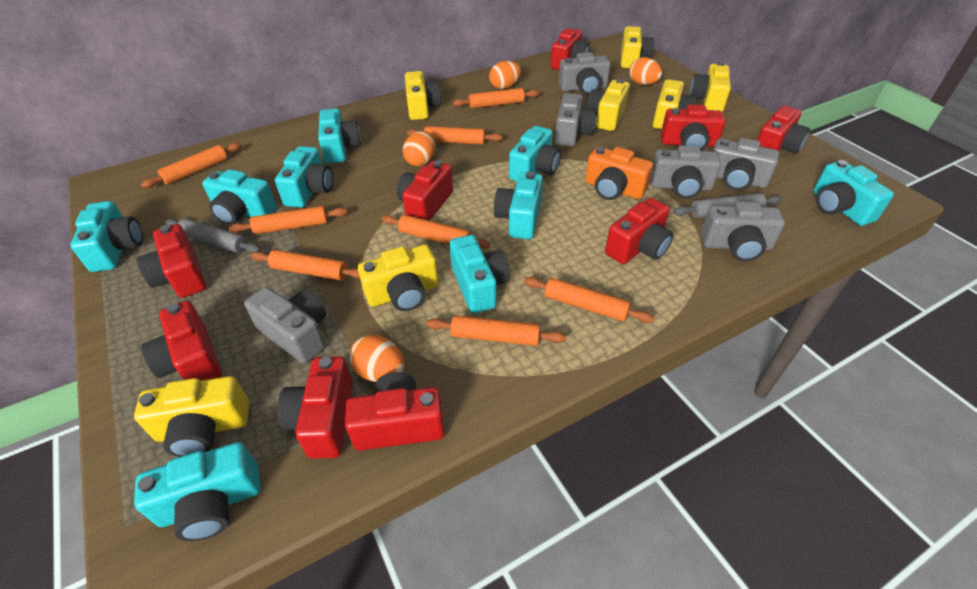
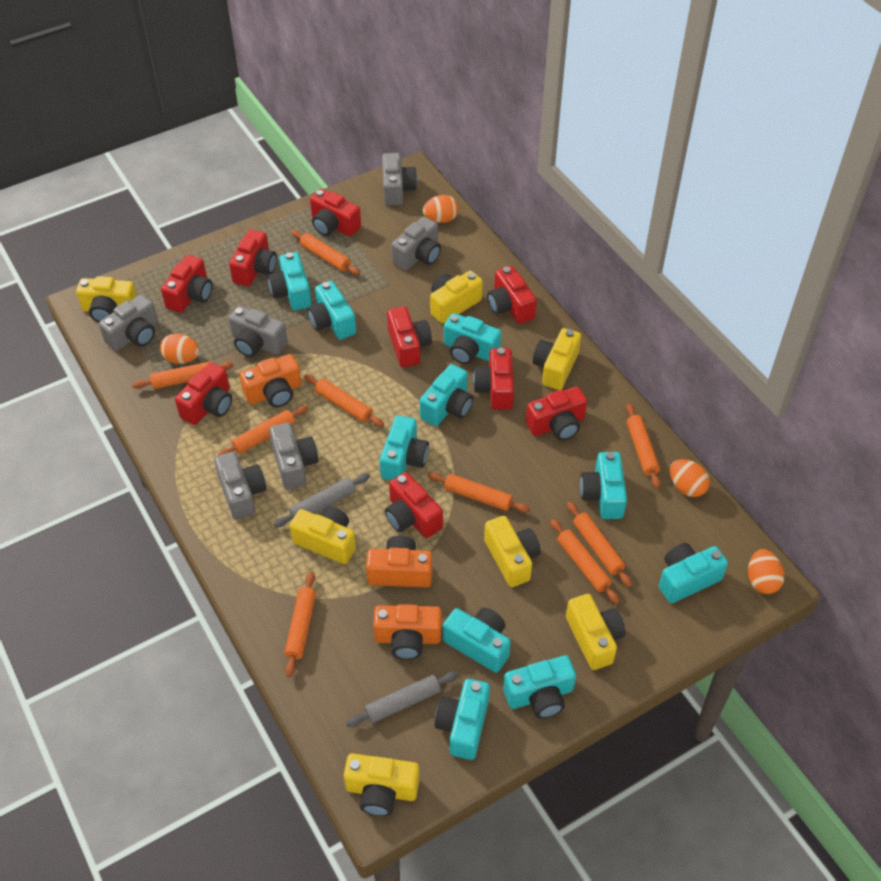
orange camera: 1 -> 3
orange rolling pin: 8 -> 9
turquoise camera: 9 -> 10

